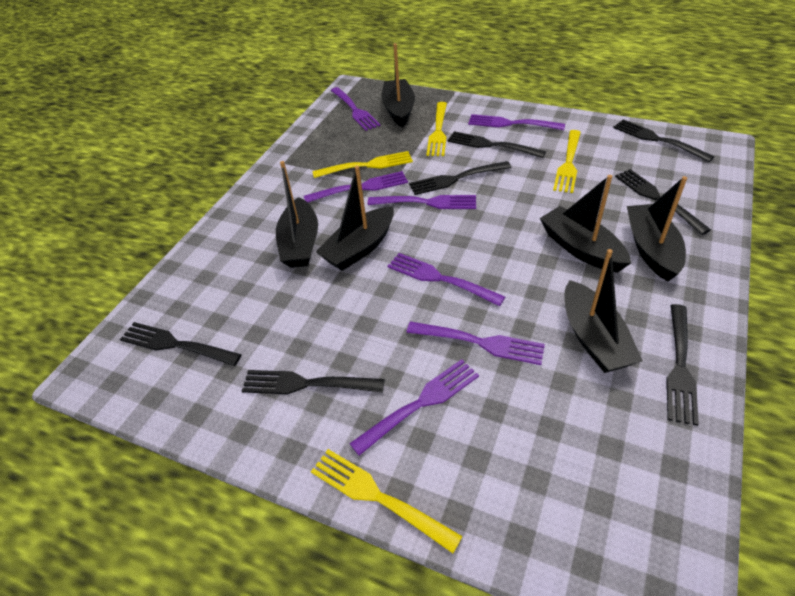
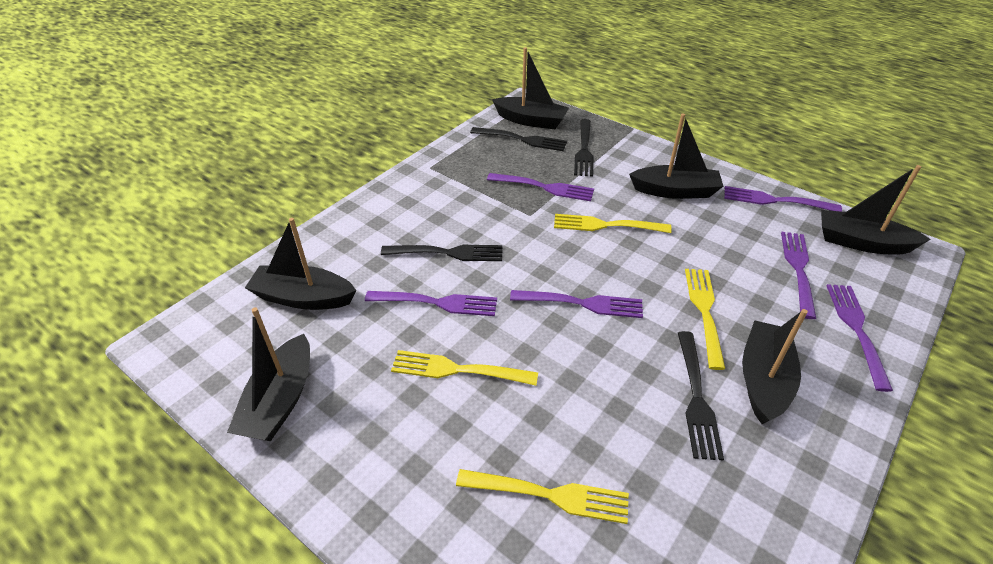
black fork: 7 -> 4
purple fork: 7 -> 6

